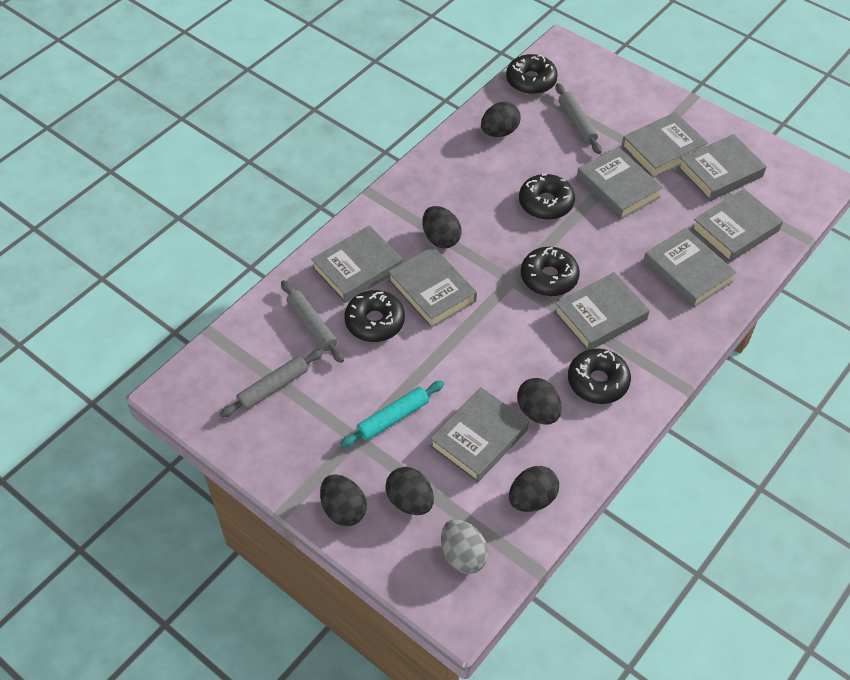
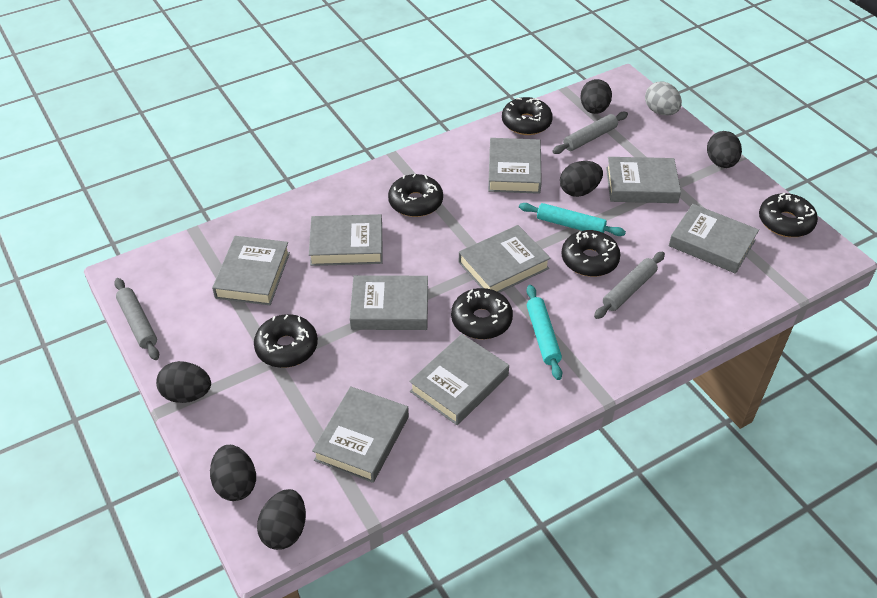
black donut: 5 -> 6
turquoise rolling pin: 1 -> 2

